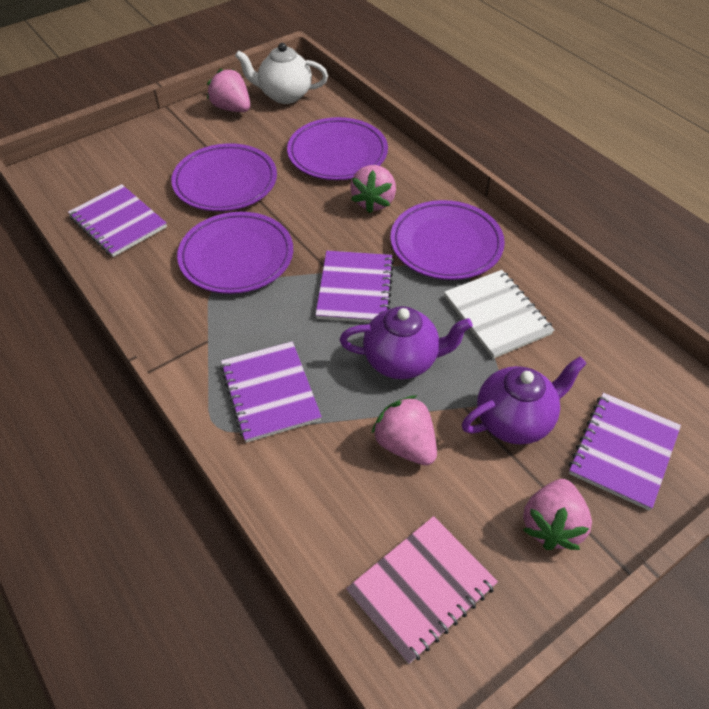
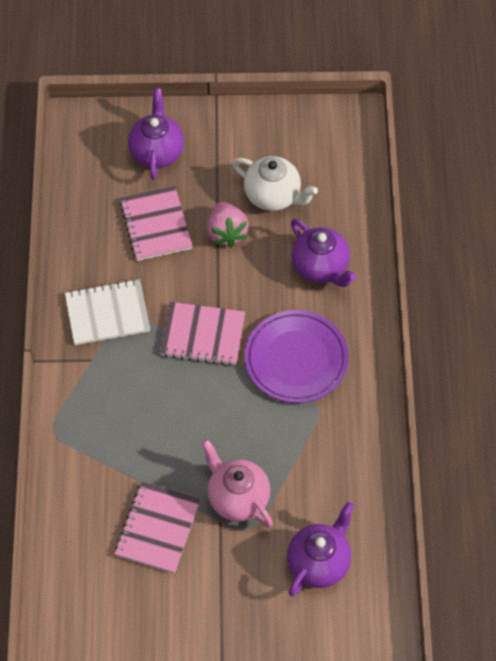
pink notebook: 1 -> 3
pink strawberry: 4 -> 1
pink teapot: 0 -> 1
purple notebook: 4 -> 0
purple plate: 4 -> 1
purple teapot: 2 -> 3

